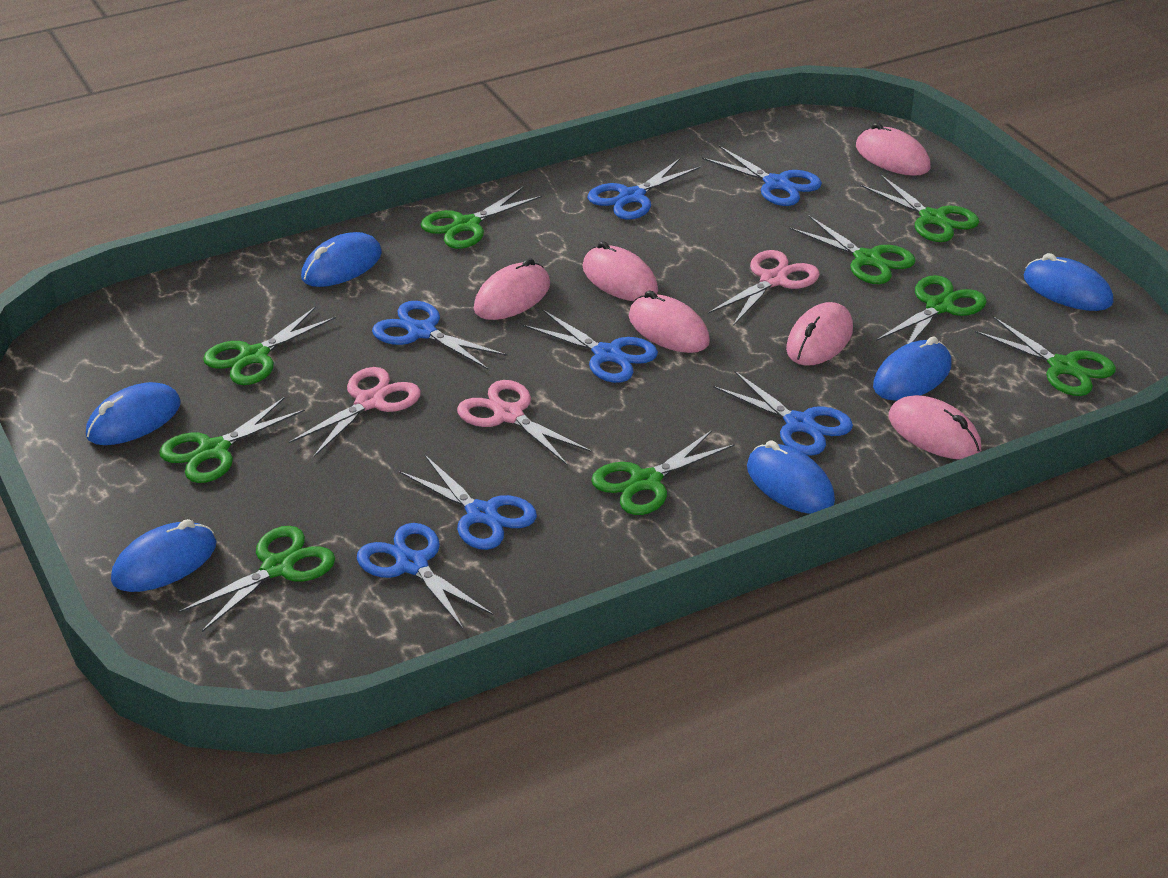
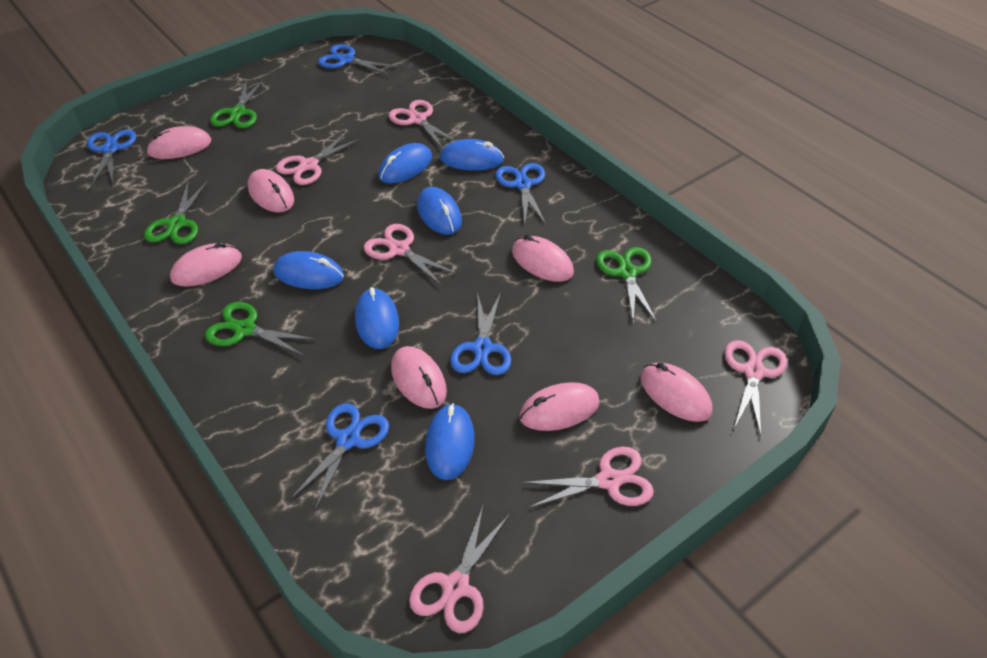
blue scissors: 7 -> 5
green scissors: 9 -> 4
pink mouse: 6 -> 7
pink scissors: 3 -> 6

